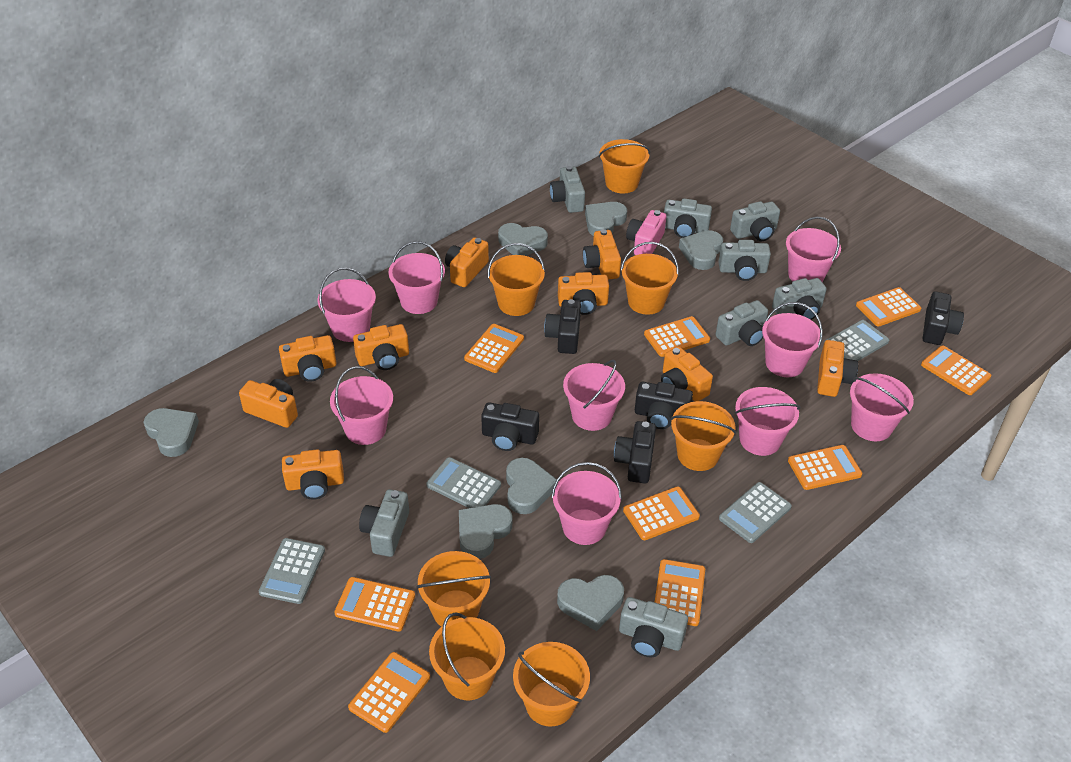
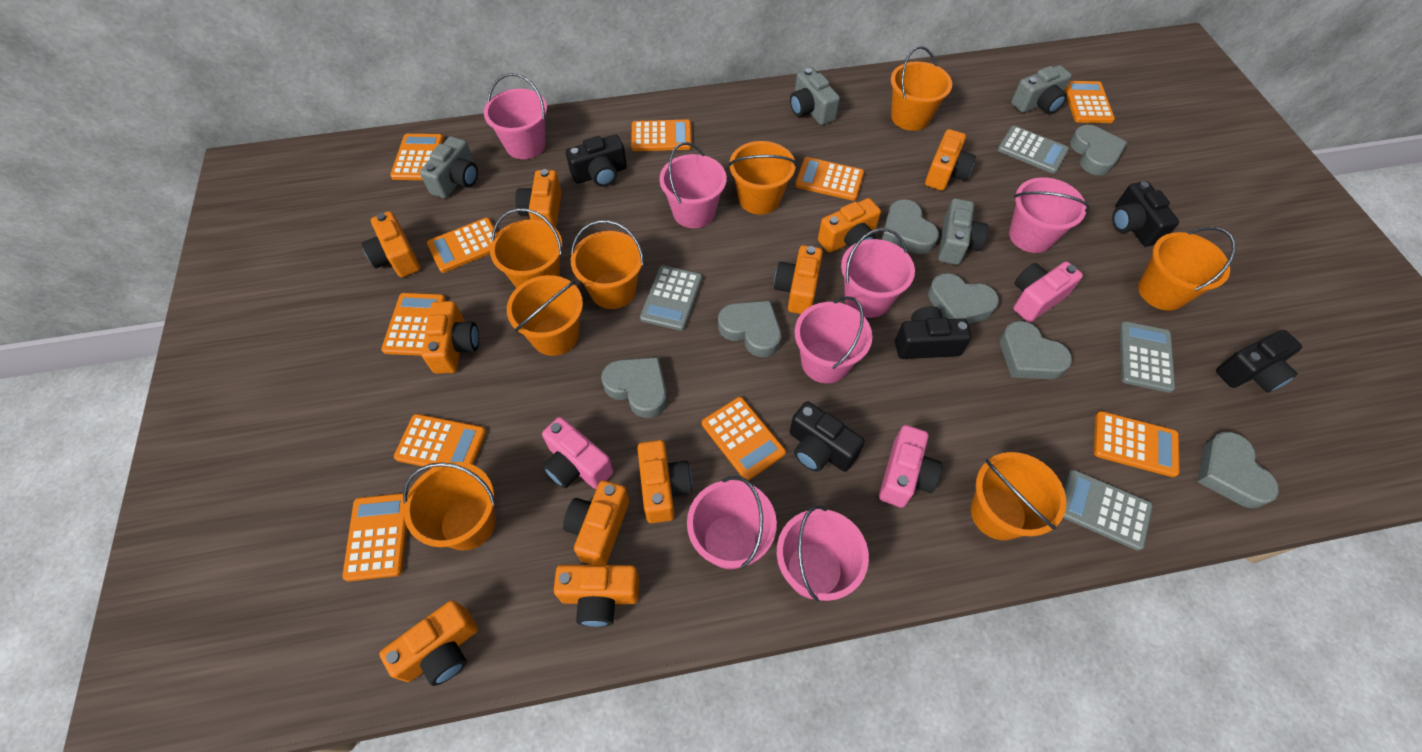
grey camera: 8 -> 4
orange bucket: 7 -> 8
orange calculator: 9 -> 10
orange camera: 9 -> 10
pink bucket: 9 -> 7
pink camera: 1 -> 3

